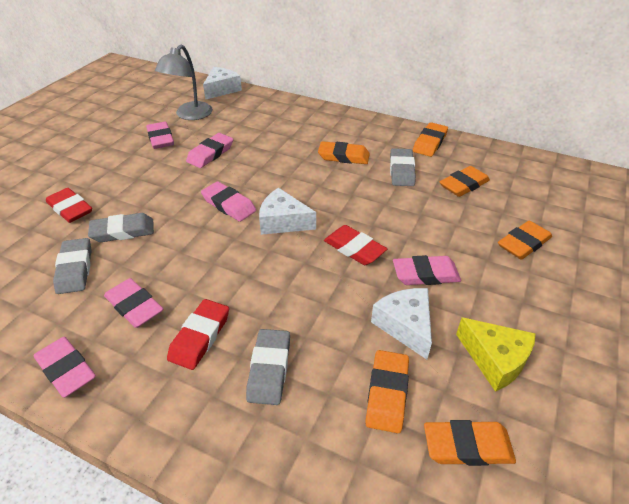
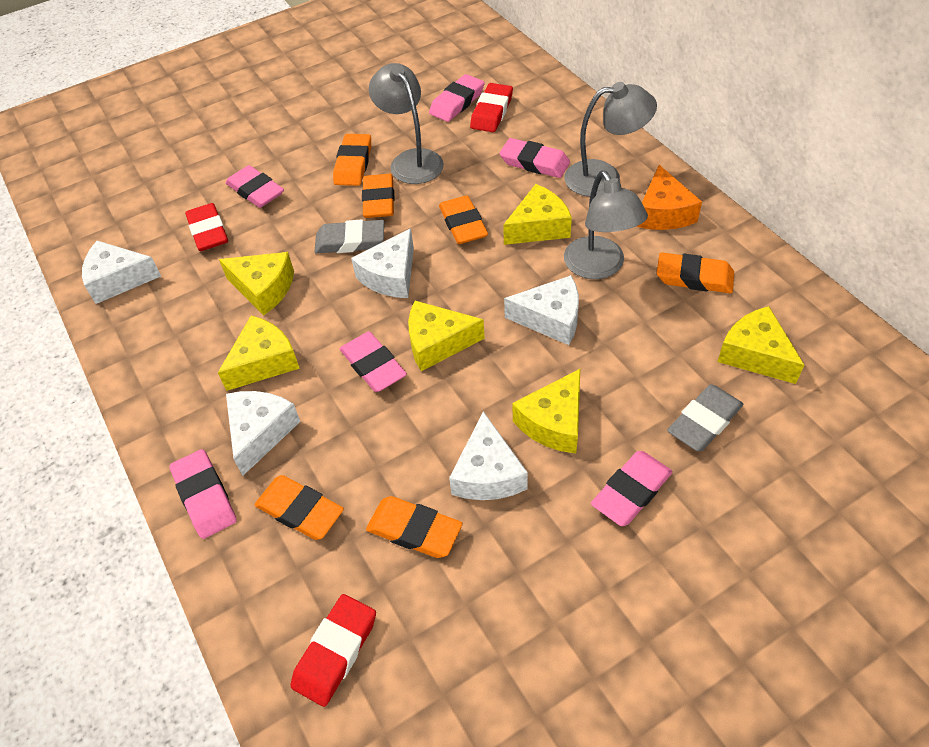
grey eraser: 4 -> 2
grey lamp: 1 -> 3
orange cheese: 0 -> 1
white cheese: 3 -> 5
yellow cheese: 1 -> 6

